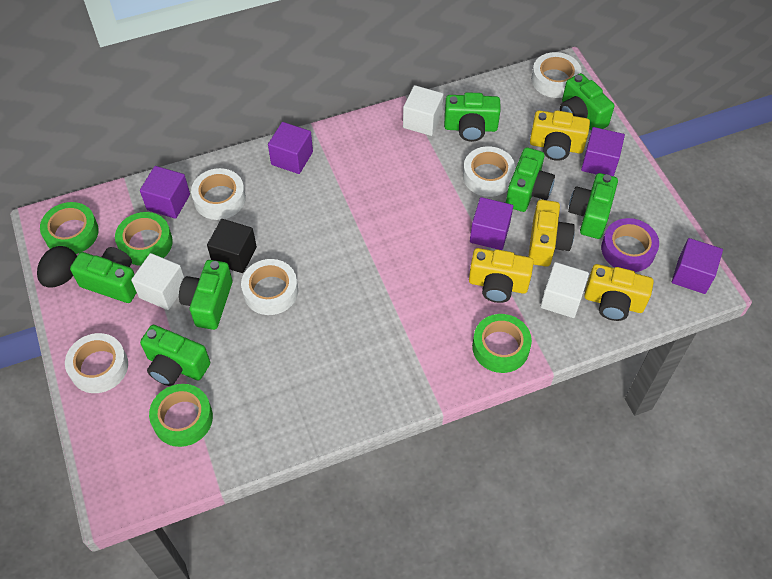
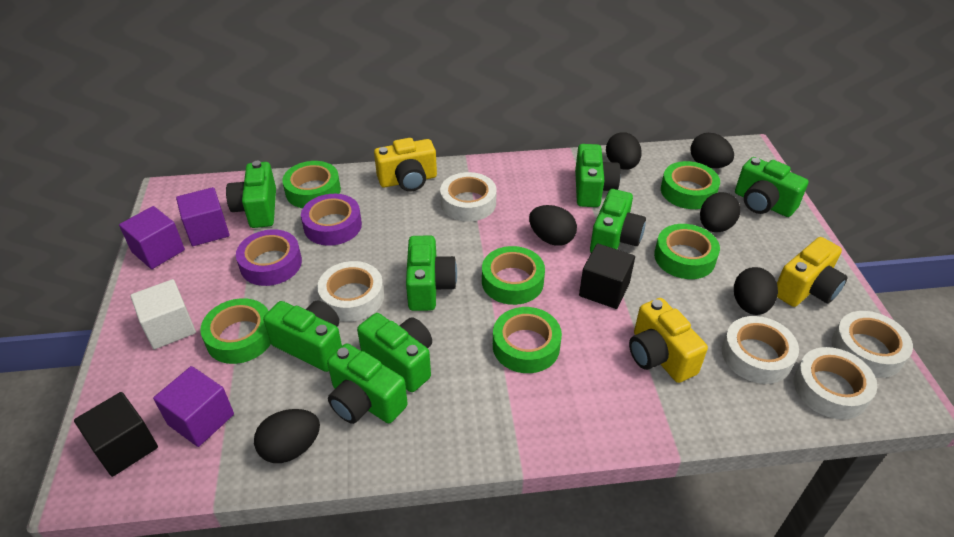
black cube: 1 -> 2
black egg: 1 -> 6
green camera: 7 -> 8
green tape: 4 -> 6
purple cube: 5 -> 3
purple tape: 1 -> 2
white cube: 3 -> 1
yellow camera: 4 -> 3

